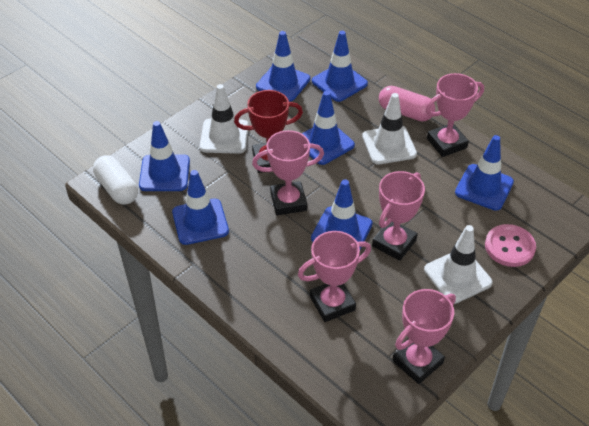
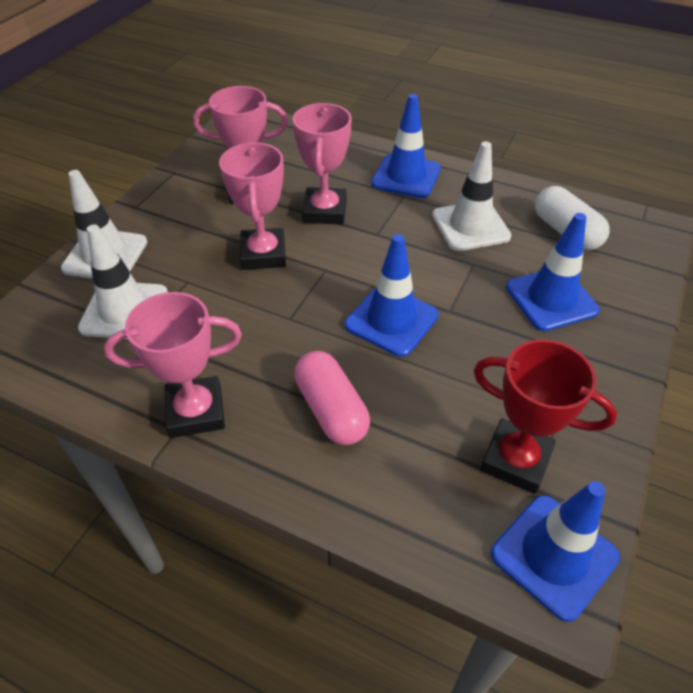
blue traffic cone: 7 -> 4
pink button: 1 -> 0
pink trophy: 5 -> 4

